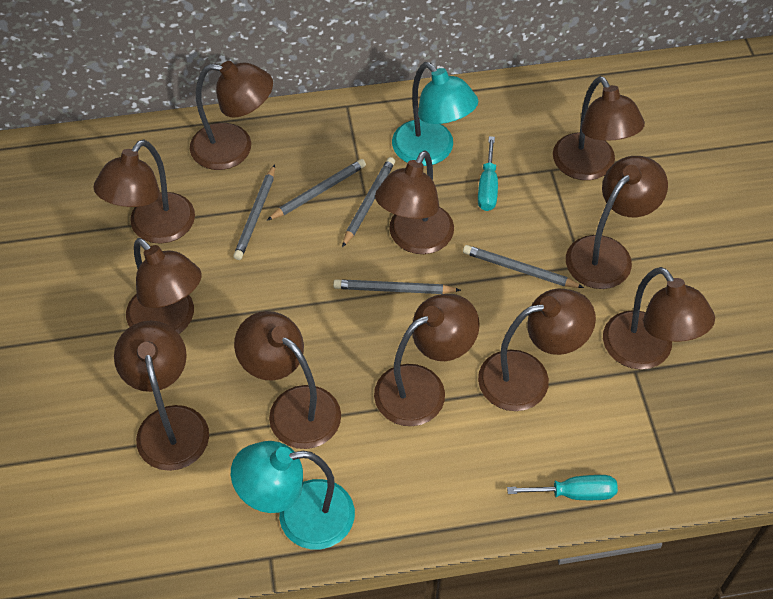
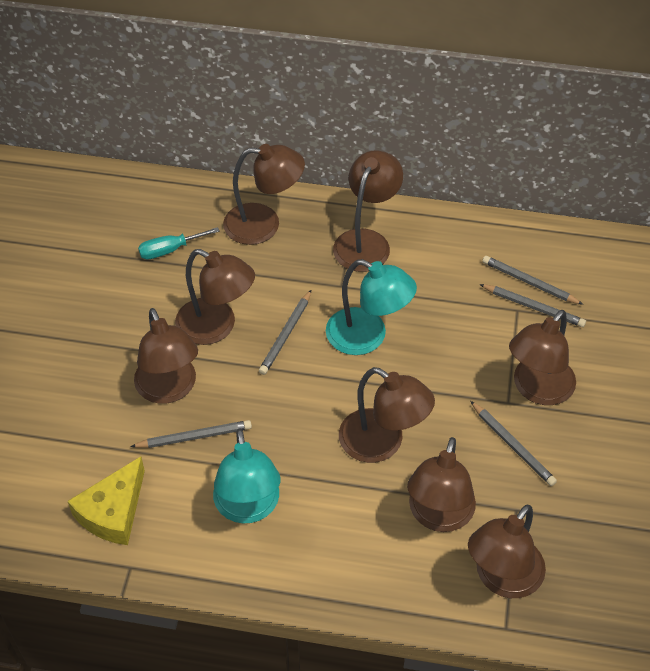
brown lamp: 11 -> 8
turquoise screwdriver: 2 -> 1
yellow cheese: 0 -> 1

